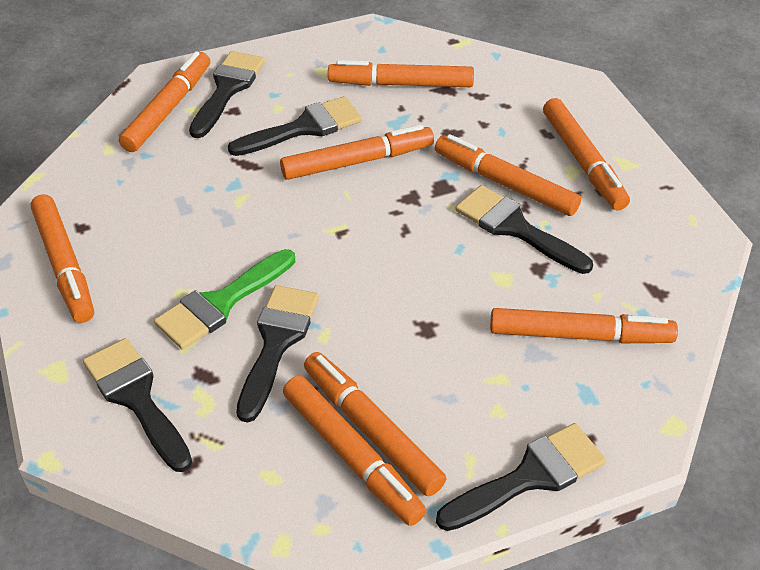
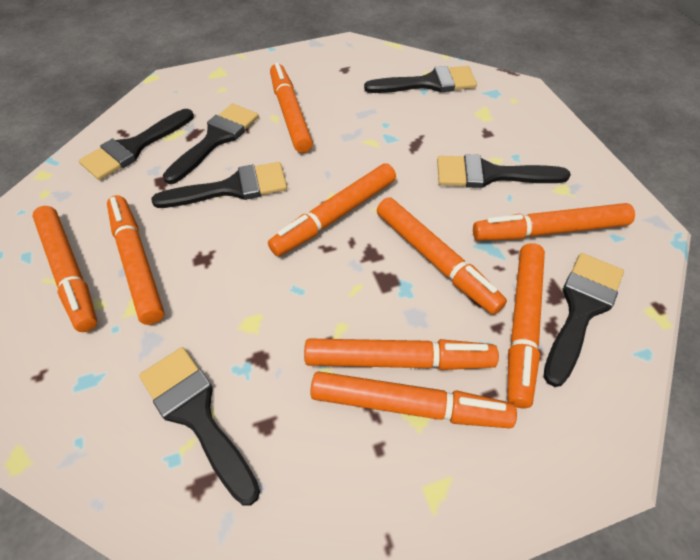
black brush: 6 -> 7
green brush: 1 -> 0

